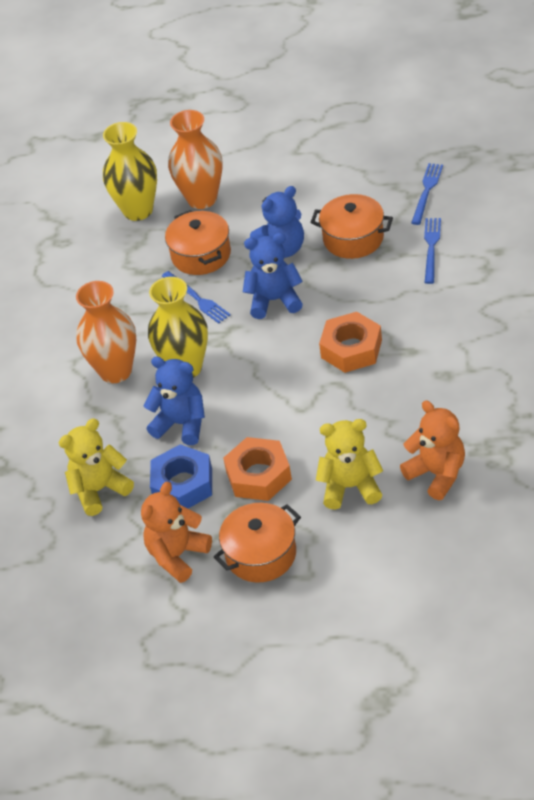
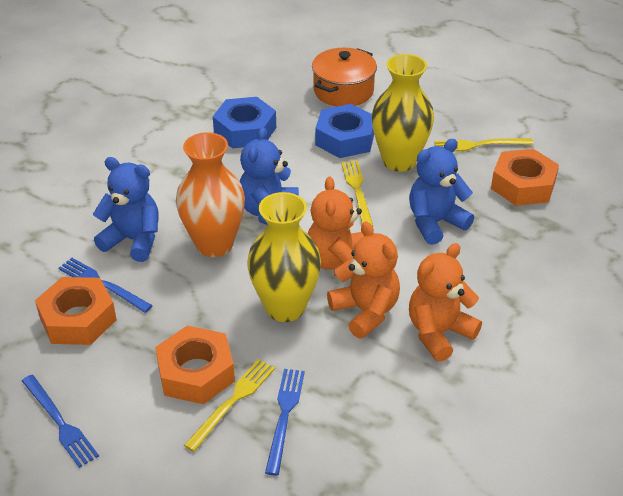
blue nut: 1 -> 2
orange nut: 2 -> 3
orange pot: 3 -> 1
orange teddy bear: 2 -> 3
orange vase: 2 -> 1
yellow fork: 0 -> 3
yellow teddy bear: 2 -> 0

